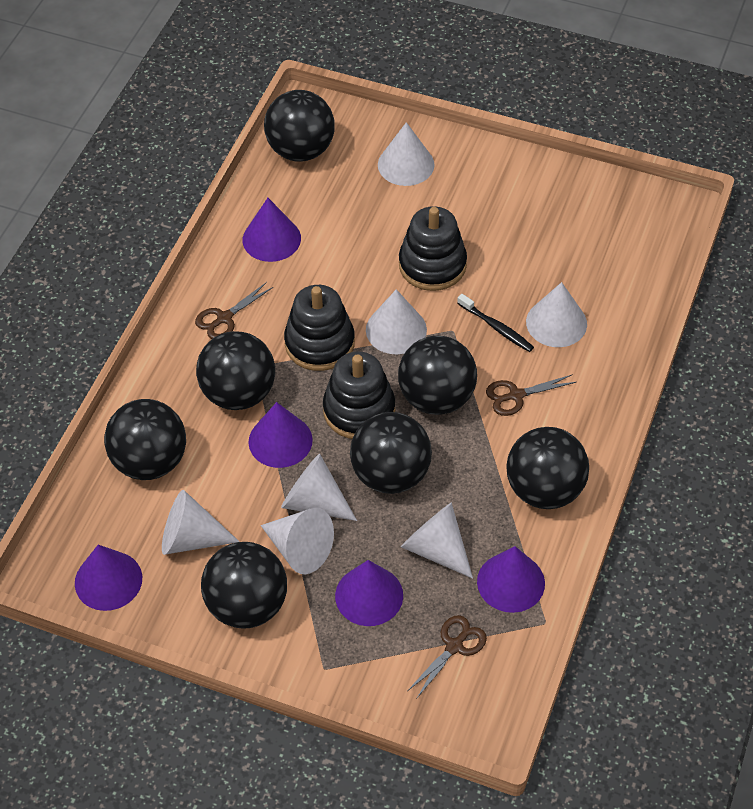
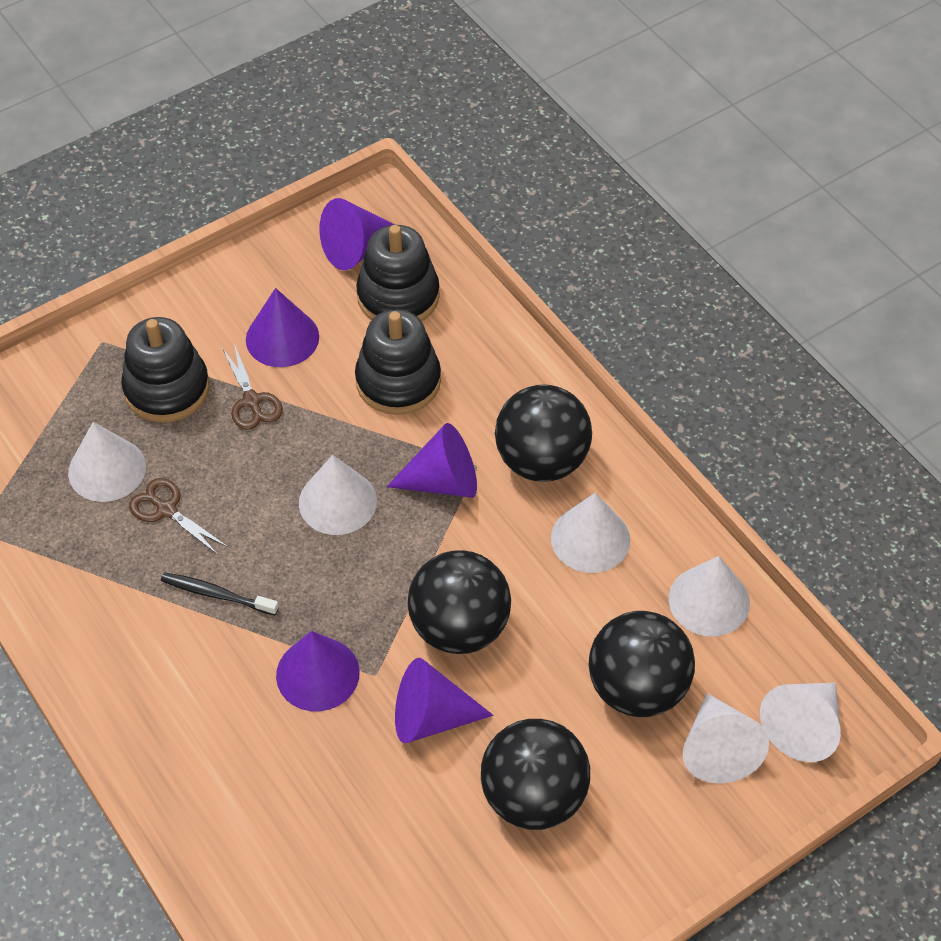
black ball: 7 -> 4
brown scissors: 3 -> 2
white cone: 7 -> 6

